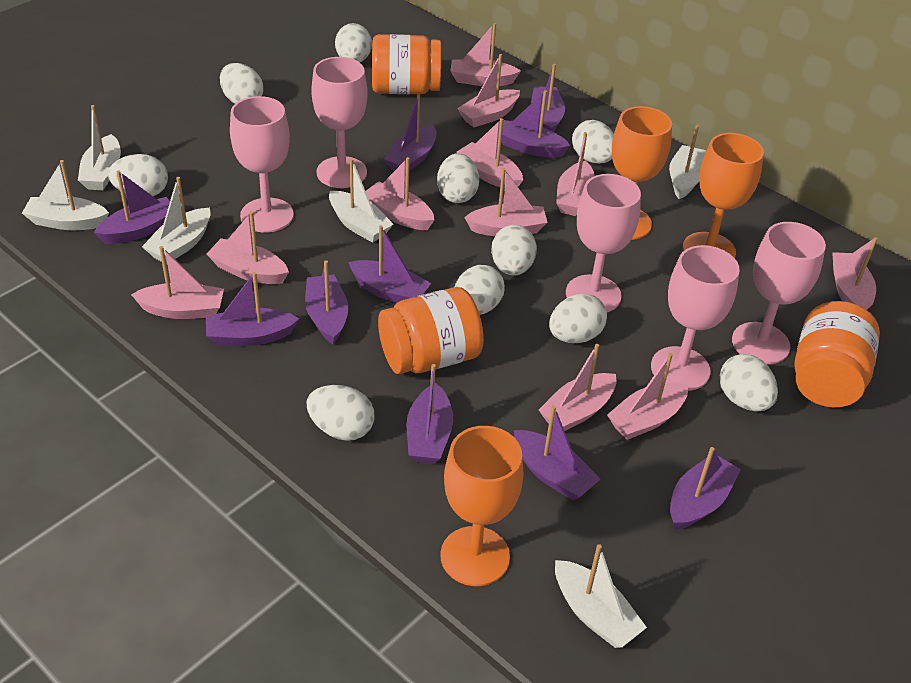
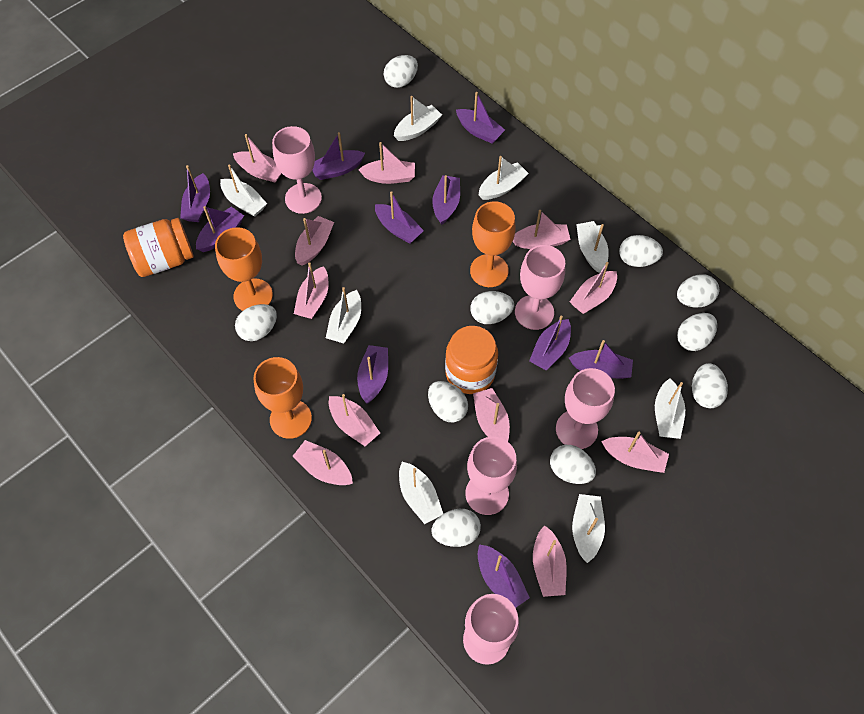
orange jar: 3 -> 2
white boat: 6 -> 8

